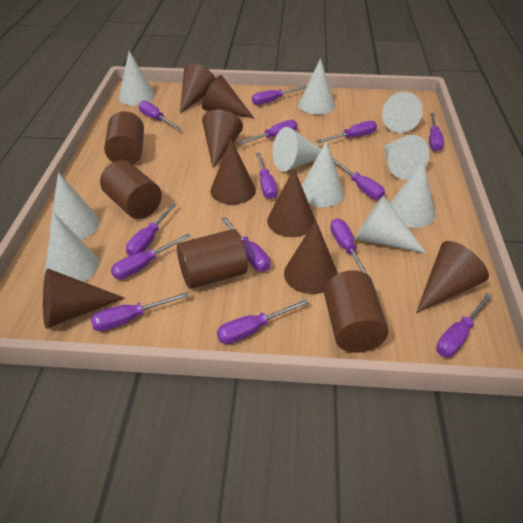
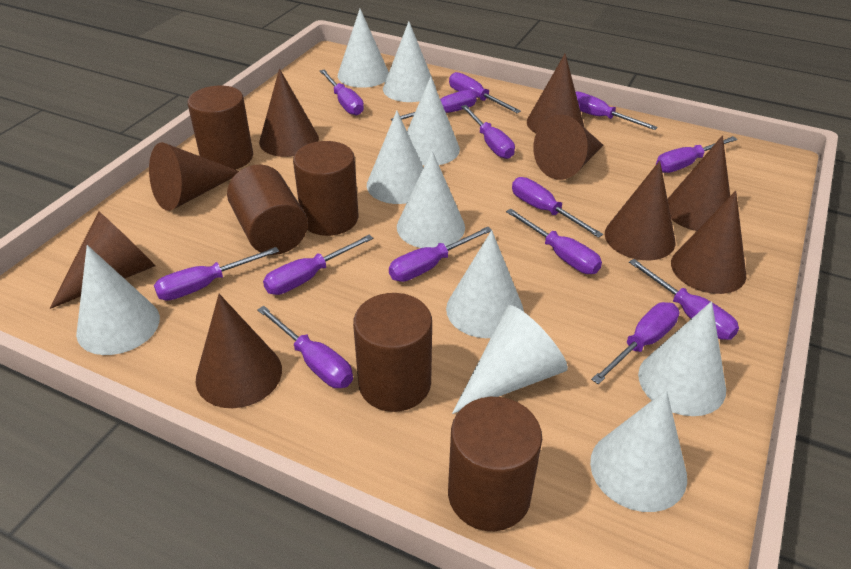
brown cone: 8 -> 9
brown cylinder: 4 -> 5

